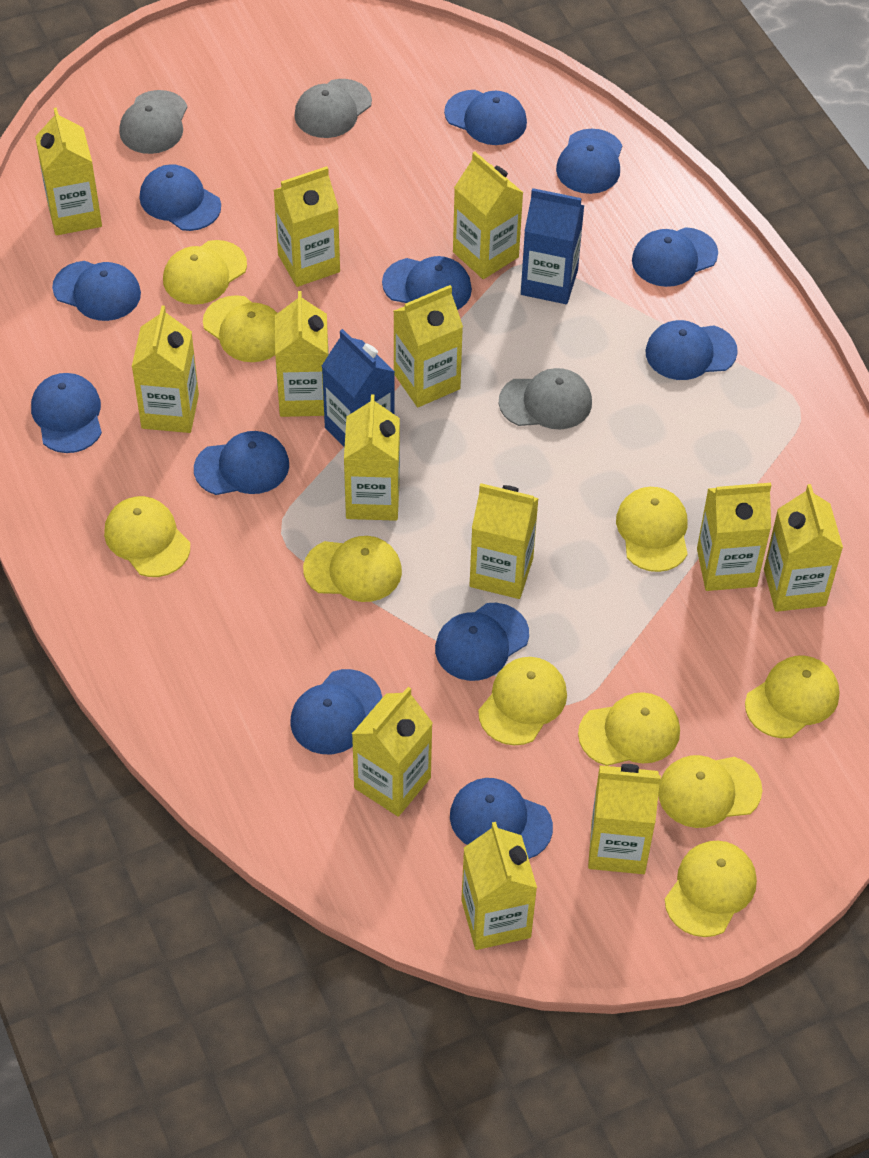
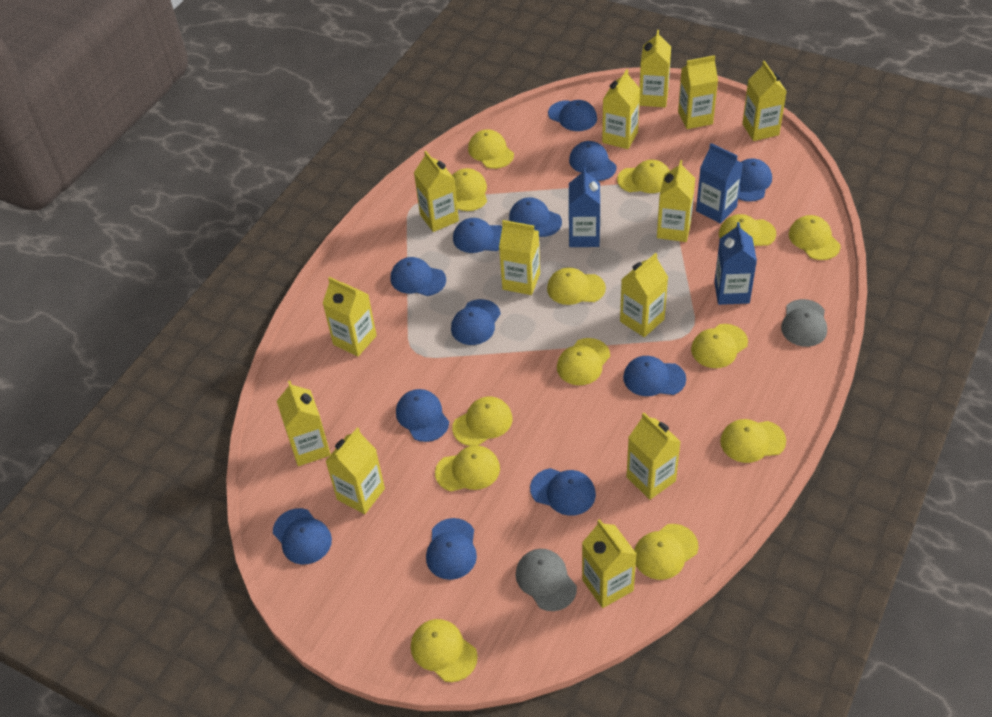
blue carton: 2 -> 3
grey cap: 3 -> 2
yellow cap: 10 -> 13

